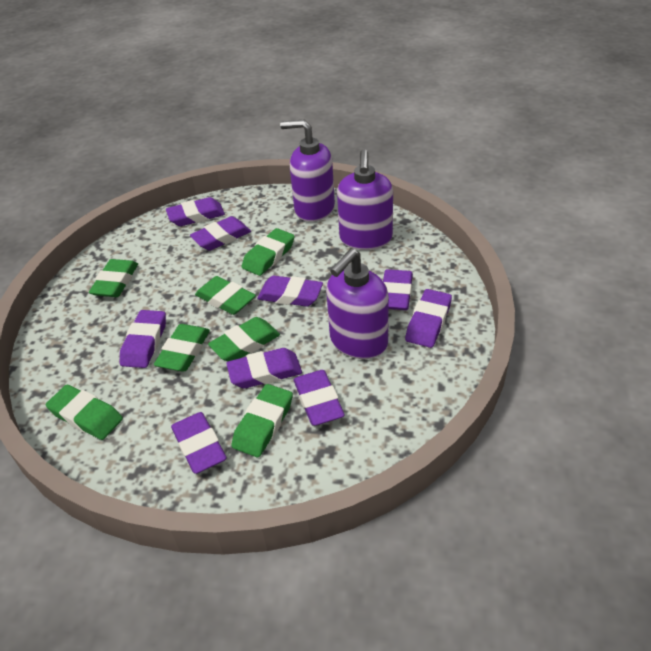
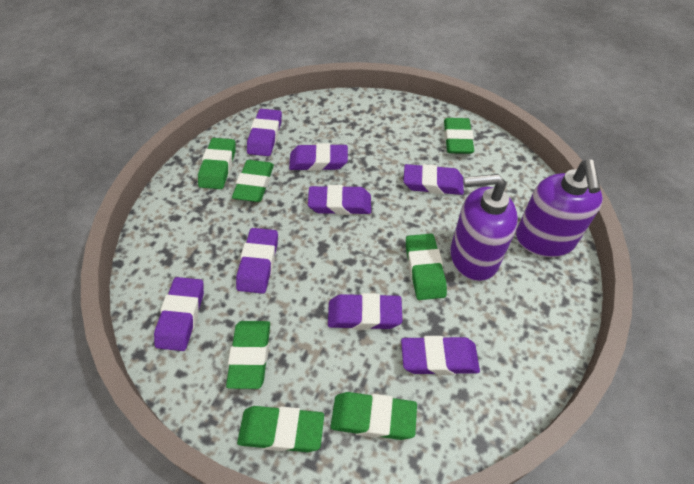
purple eraser: 9 -> 8
purple soap dispenser: 3 -> 2

